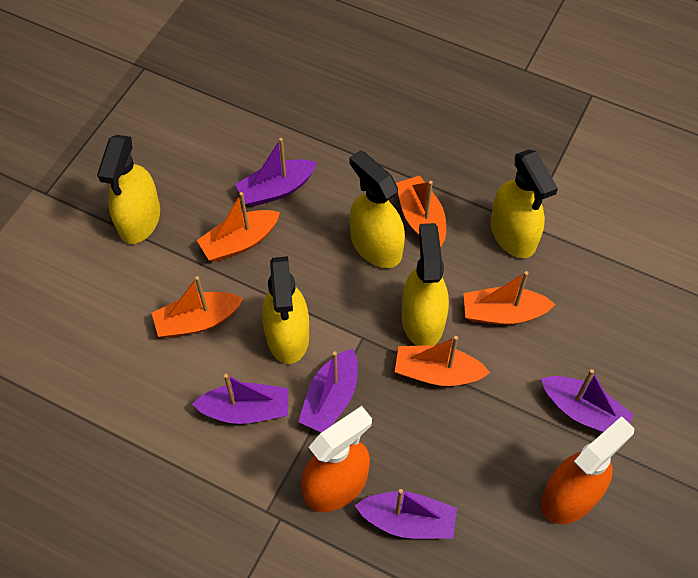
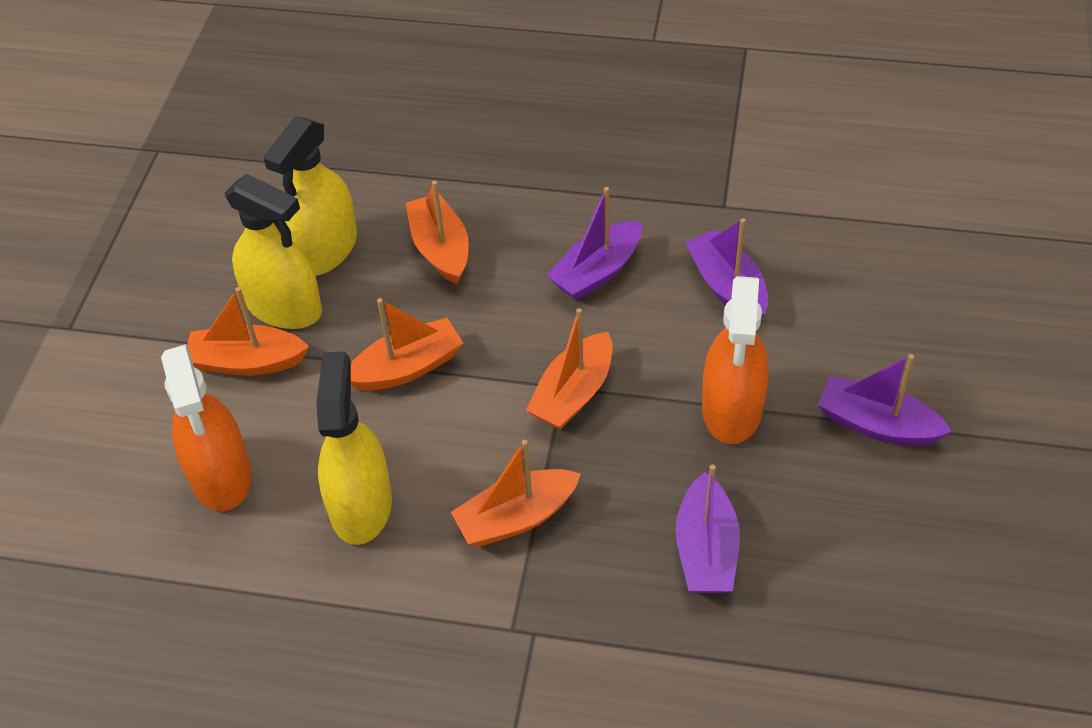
purple boat: 5 -> 4
yellow spray bottle: 5 -> 3

